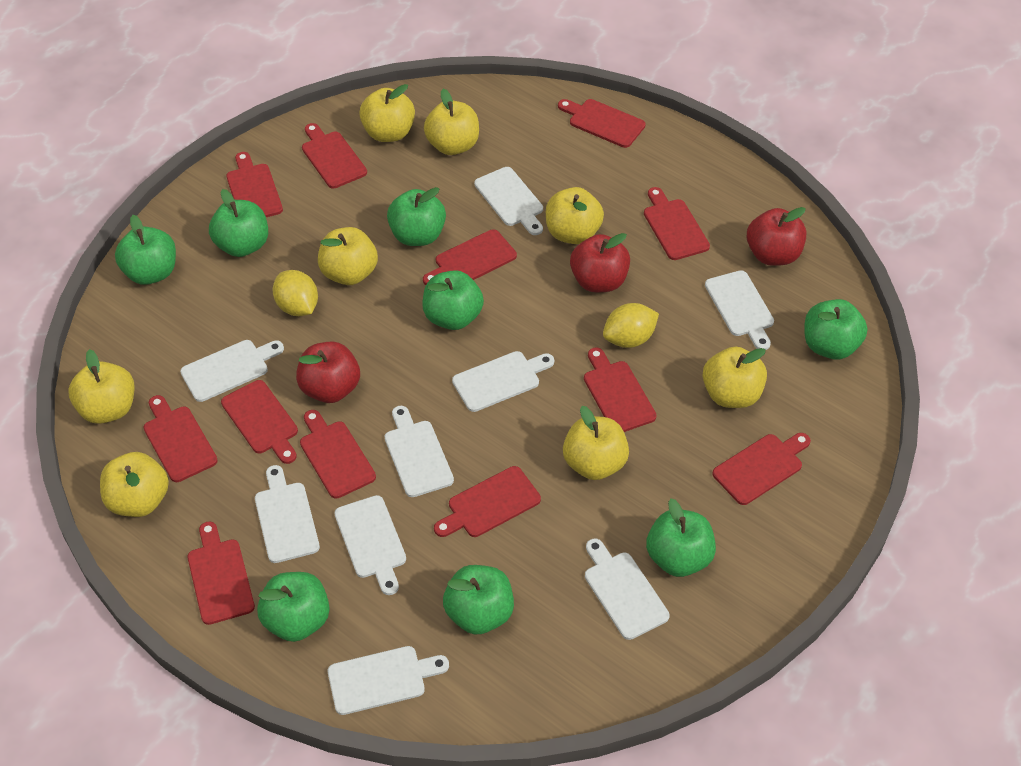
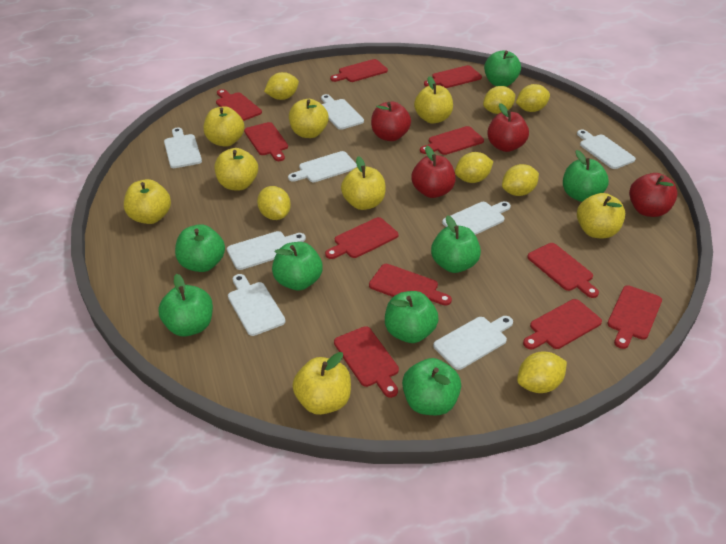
red apple: 3 -> 4
red cutting board: 12 -> 11
white cutting board: 9 -> 8
yellow lemon: 2 -> 7

